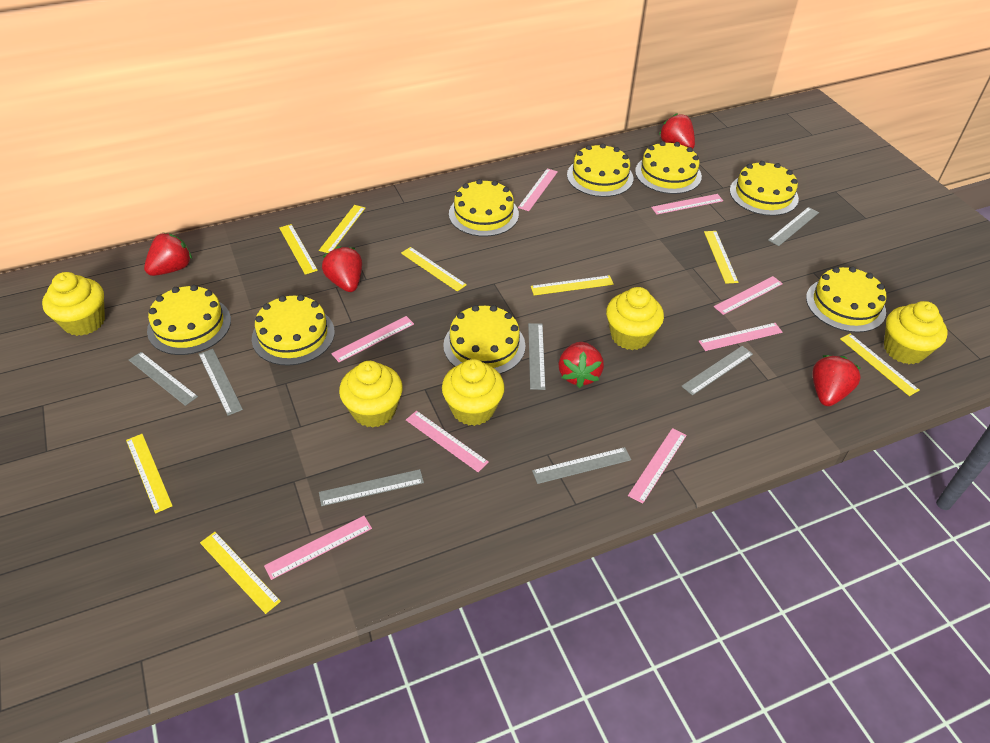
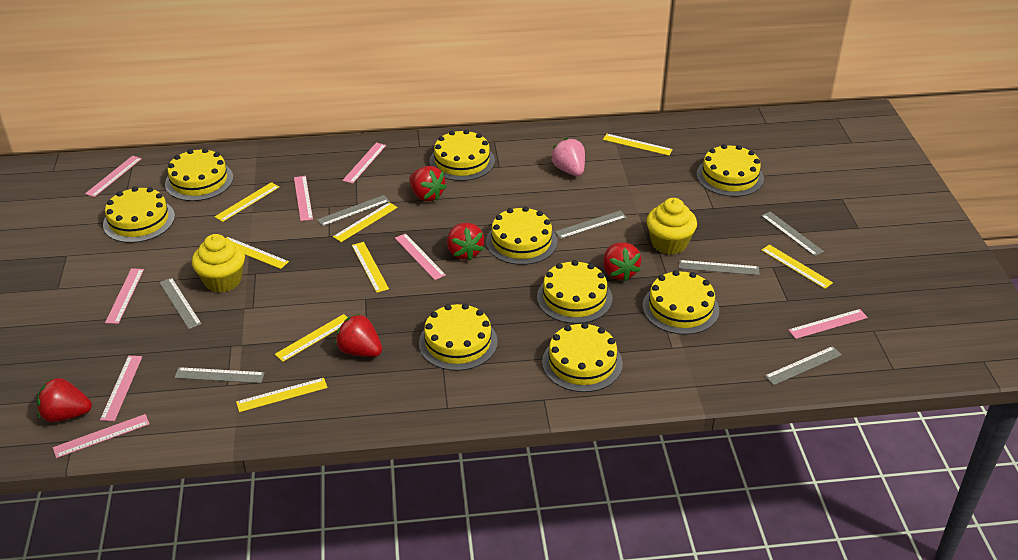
pink strawberry: 0 -> 1
yellow cake: 8 -> 9
yellow cupcake: 5 -> 2

